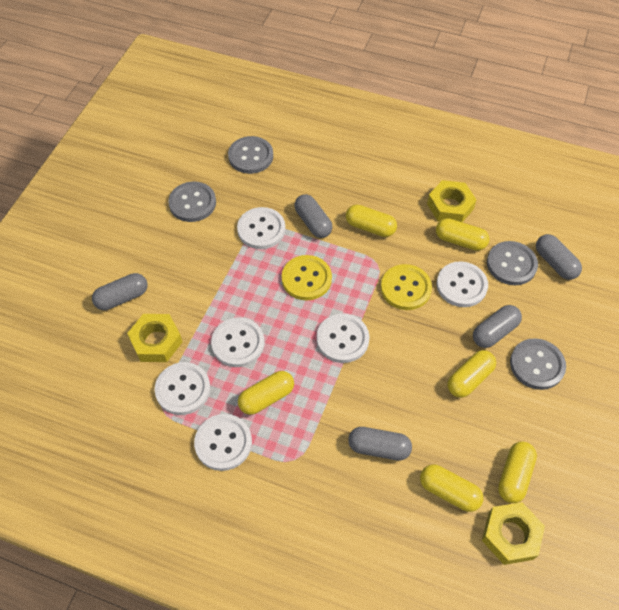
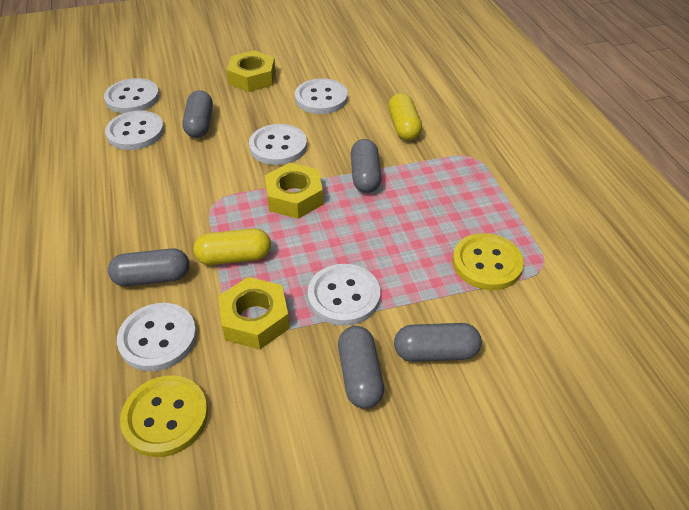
grey button: 4 -> 0
yellow capsule: 6 -> 2

